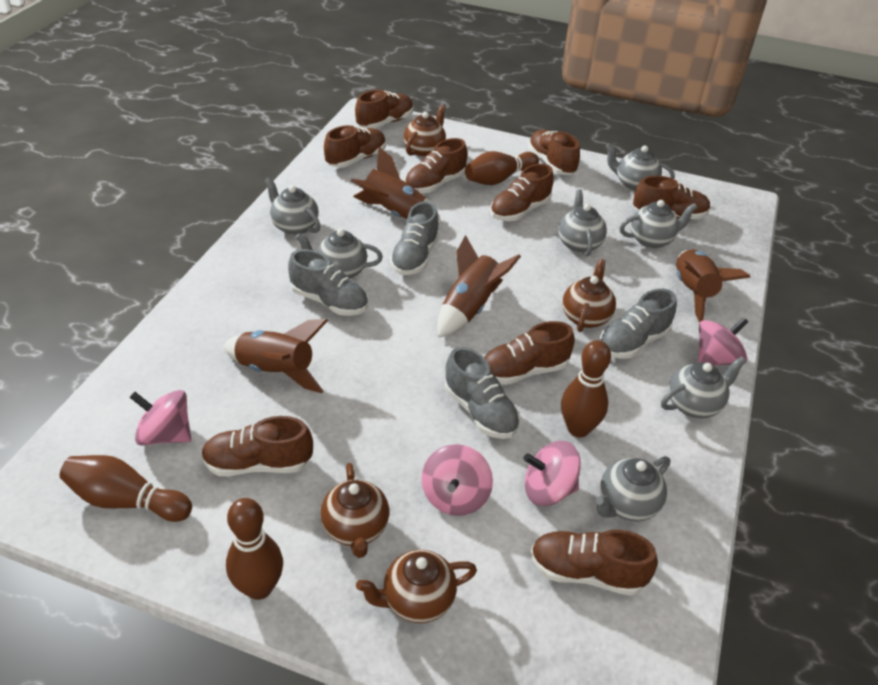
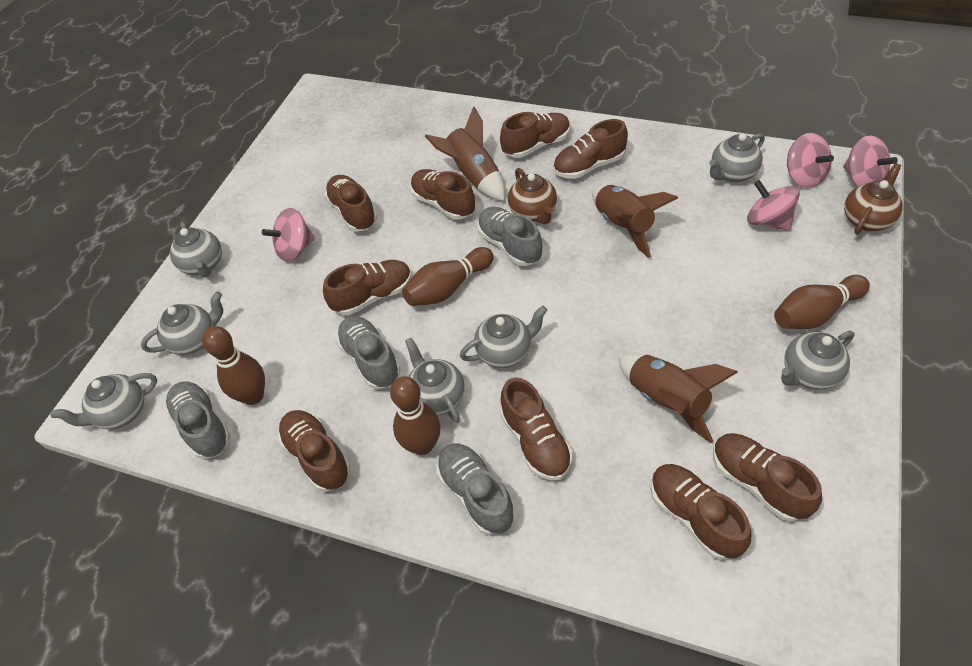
brown rocket: 4 -> 3
brown teapot: 4 -> 2

